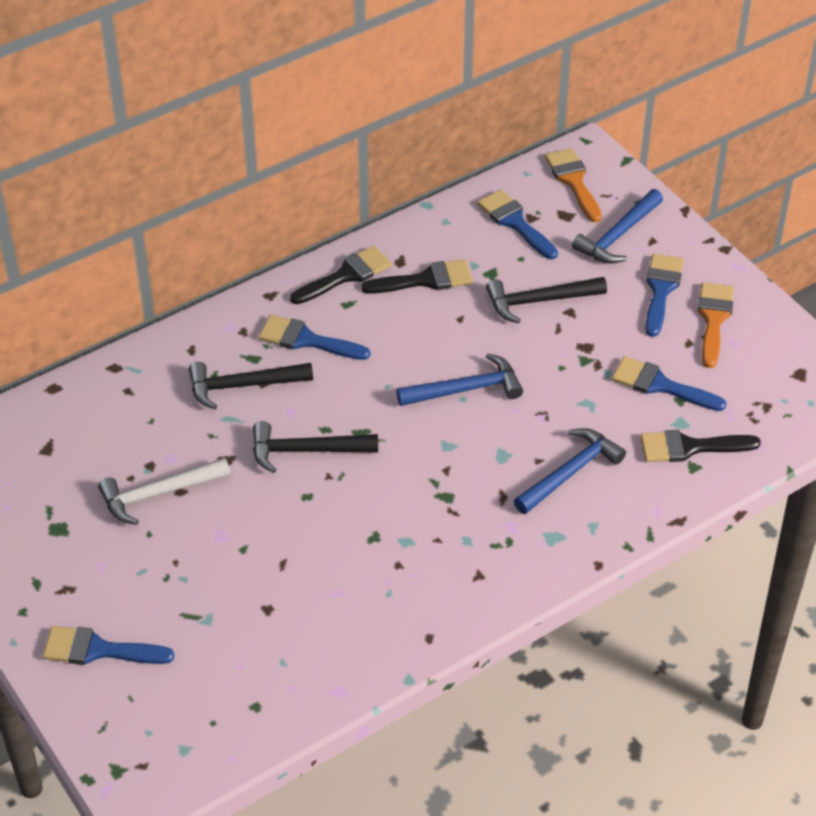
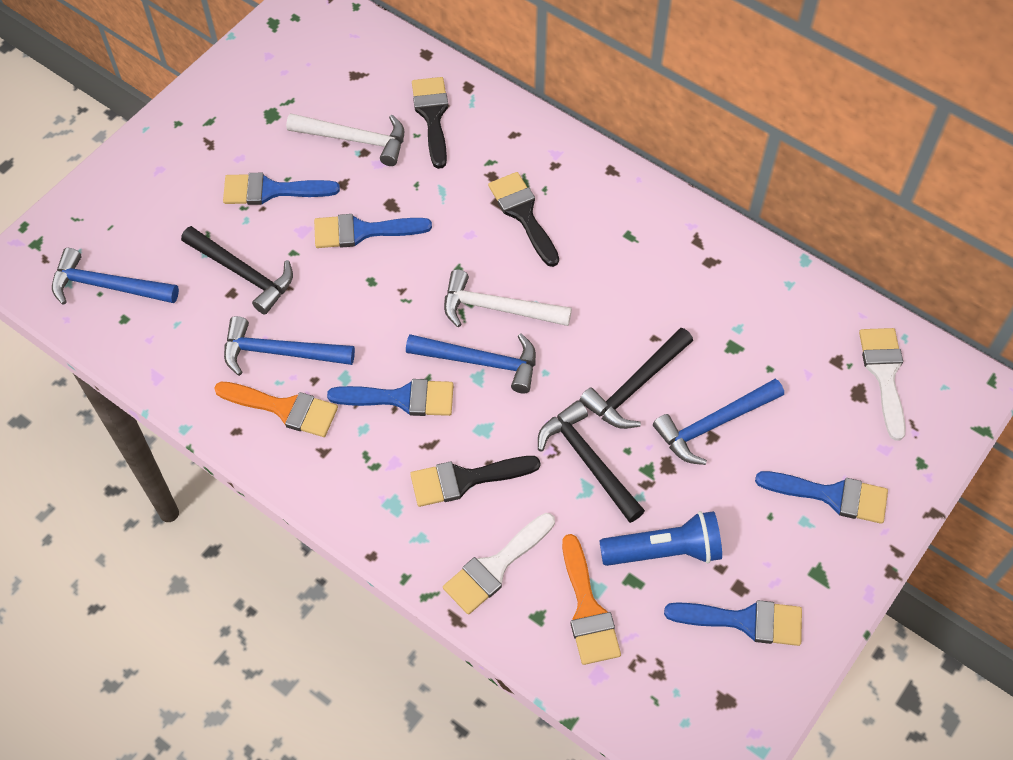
blue flashlight: 0 -> 1
blue hammer: 3 -> 4
white brush: 0 -> 2
white hammer: 1 -> 2

